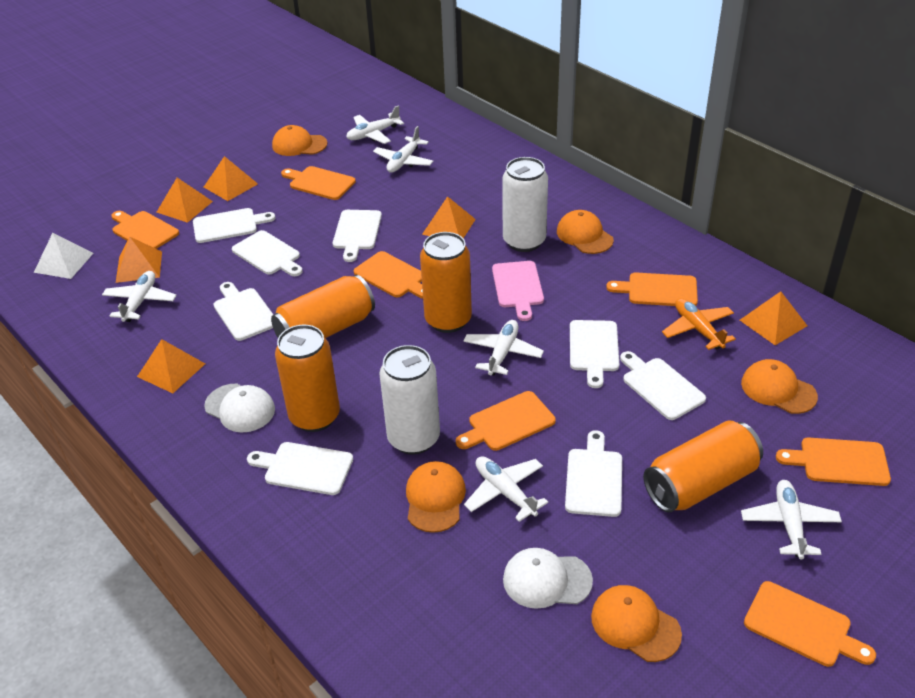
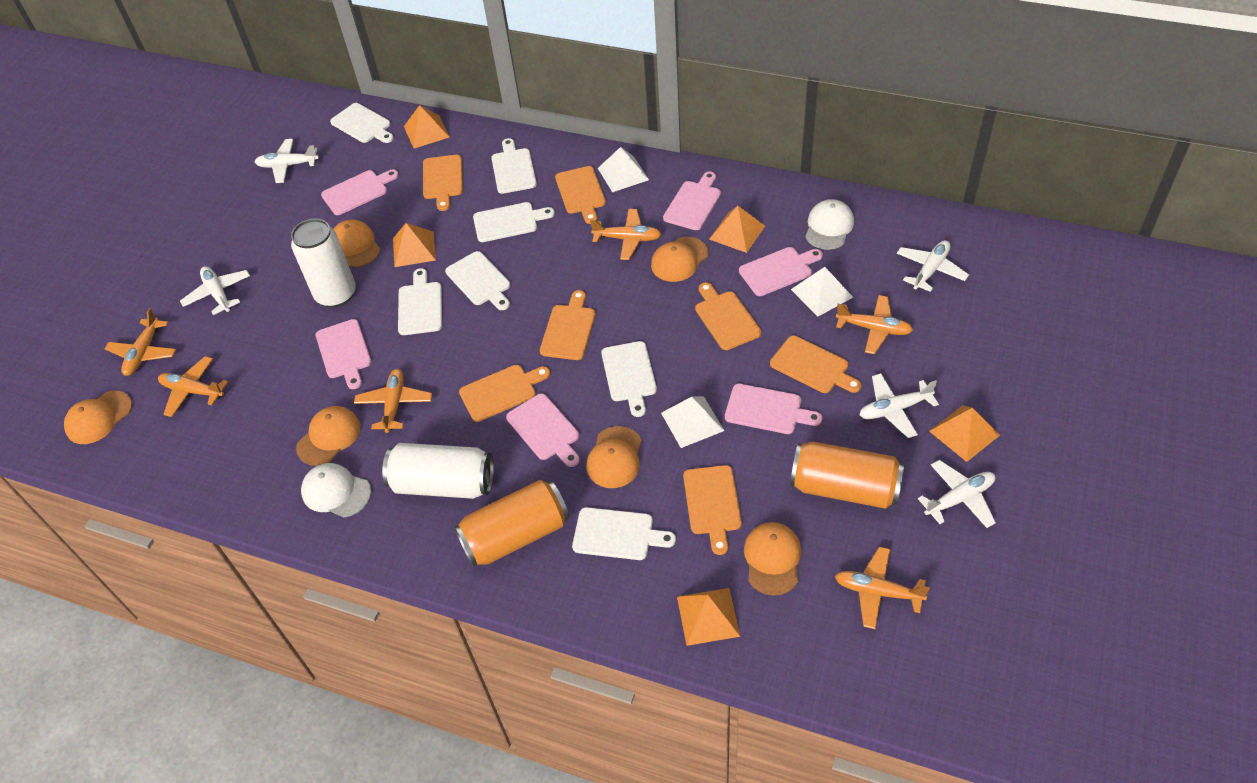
orange can: 4 -> 2
orange cap: 5 -> 6
orange plane: 1 -> 6
orange pyramid: 6 -> 5
pink cutting board: 1 -> 6
white cutting board: 8 -> 7
white plane: 6 -> 5
white pyramid: 1 -> 3

